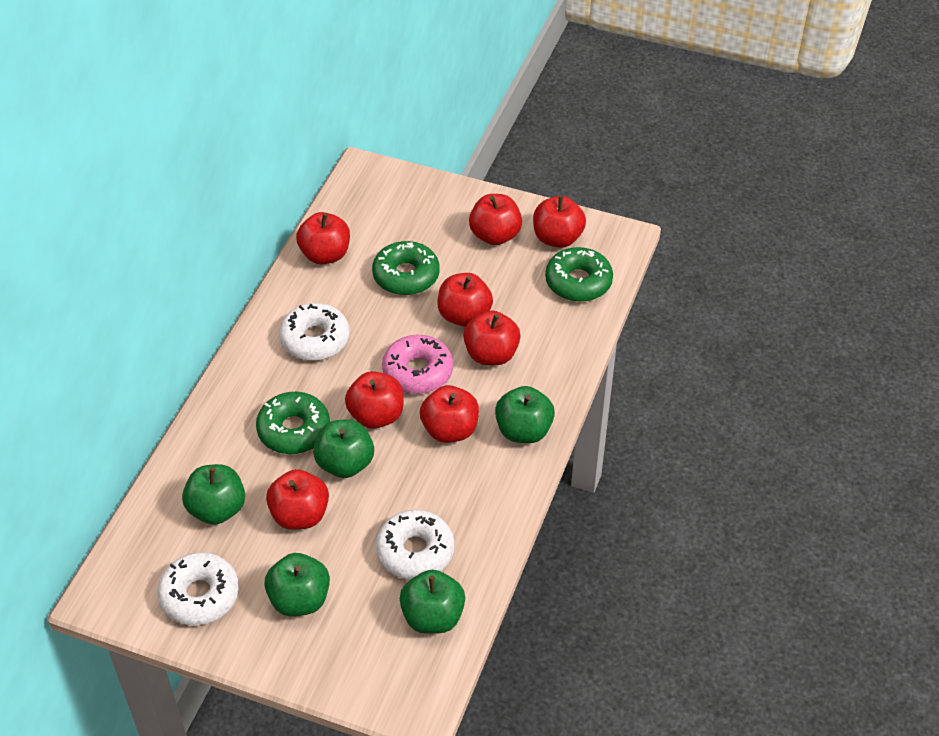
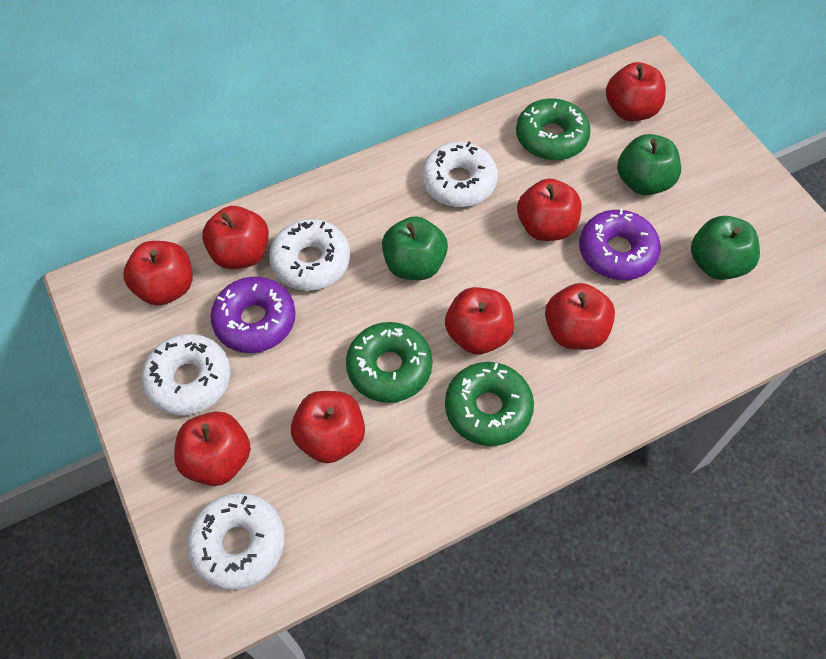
green apple: 5 -> 3
pink donut: 1 -> 0
purple donut: 0 -> 2
white donut: 3 -> 4

